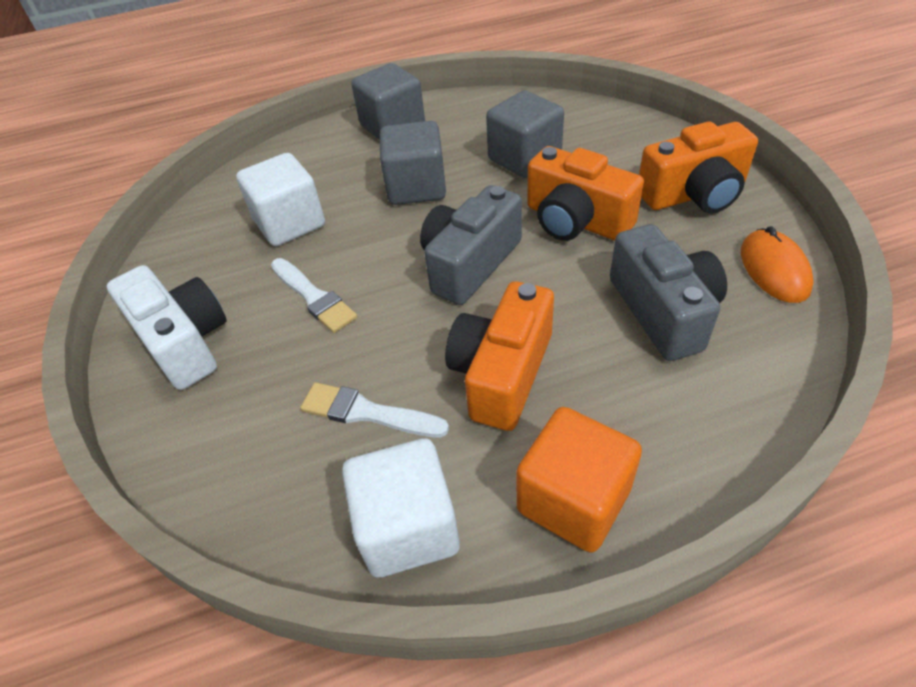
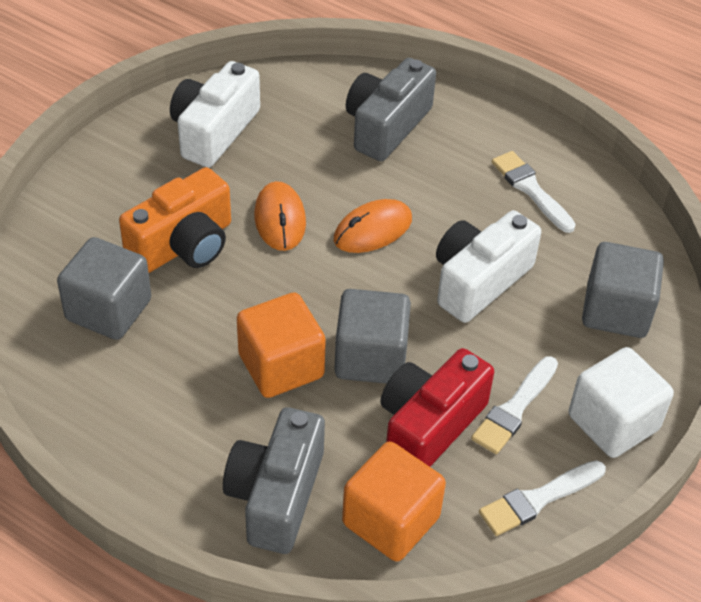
orange camera: 3 -> 1
orange cube: 1 -> 2
orange mouse: 1 -> 2
red camera: 0 -> 1
white brush: 2 -> 3
white camera: 1 -> 2
white cube: 2 -> 1

